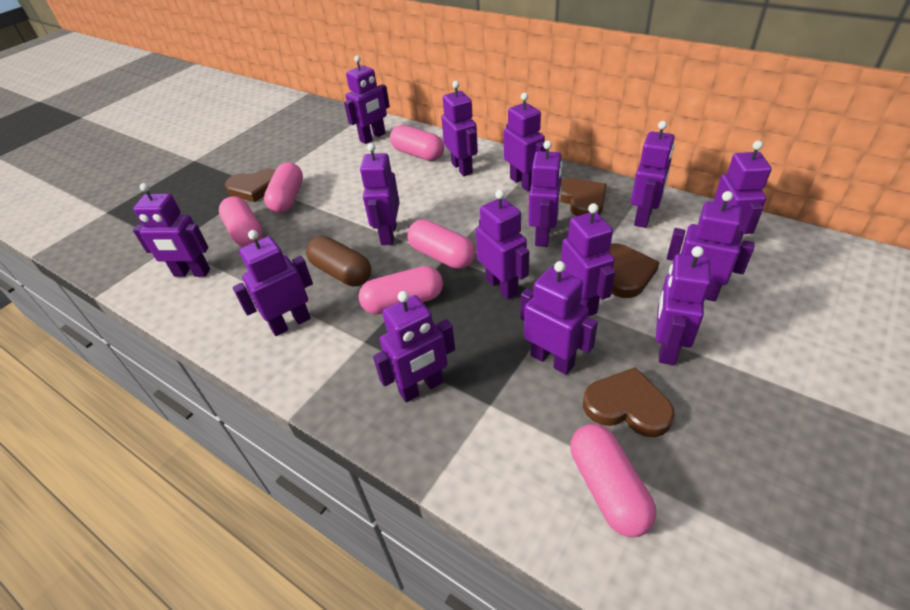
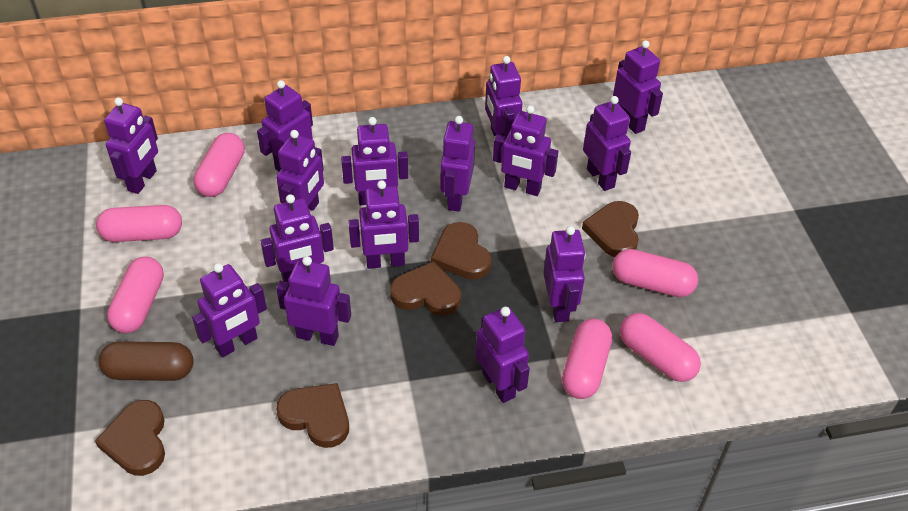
brown heart: 4 -> 5

